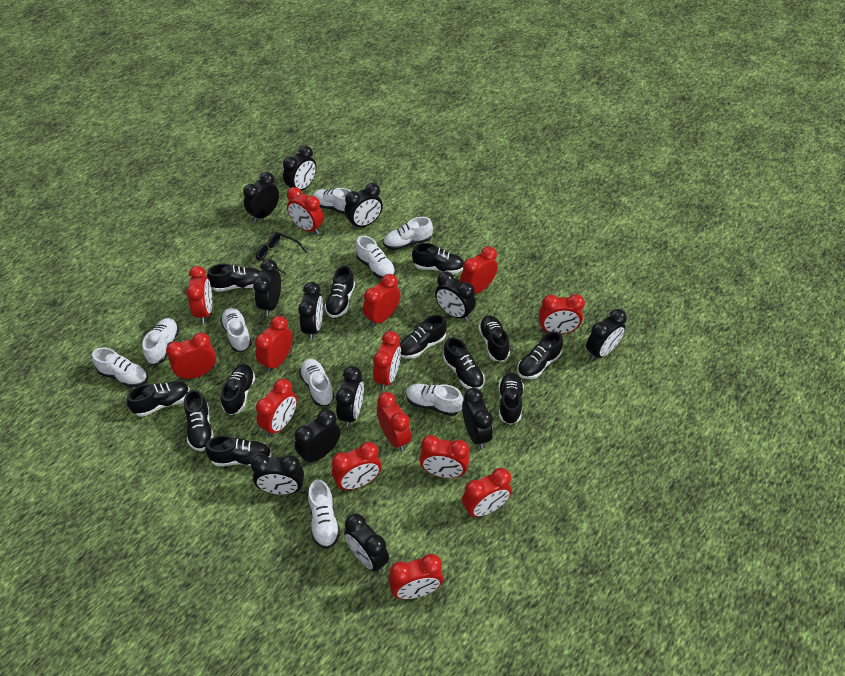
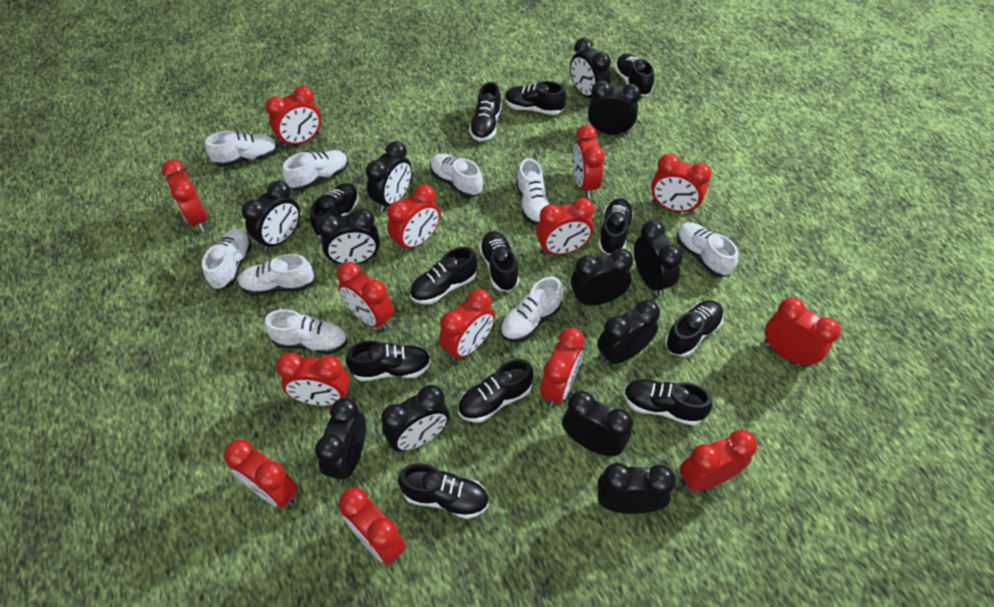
black glasses: 1 -> 0

